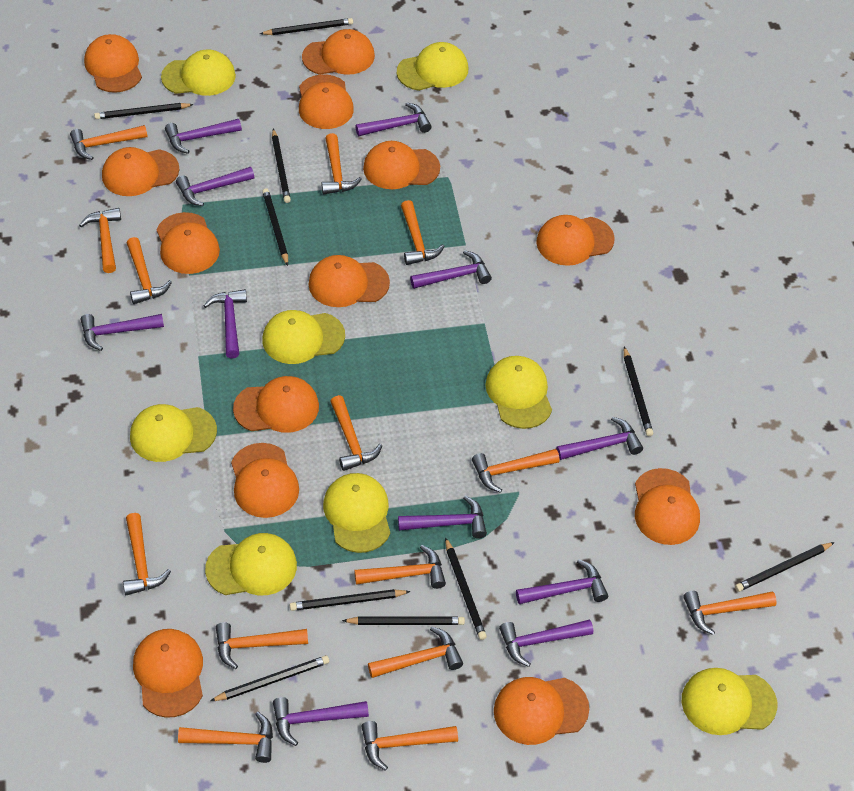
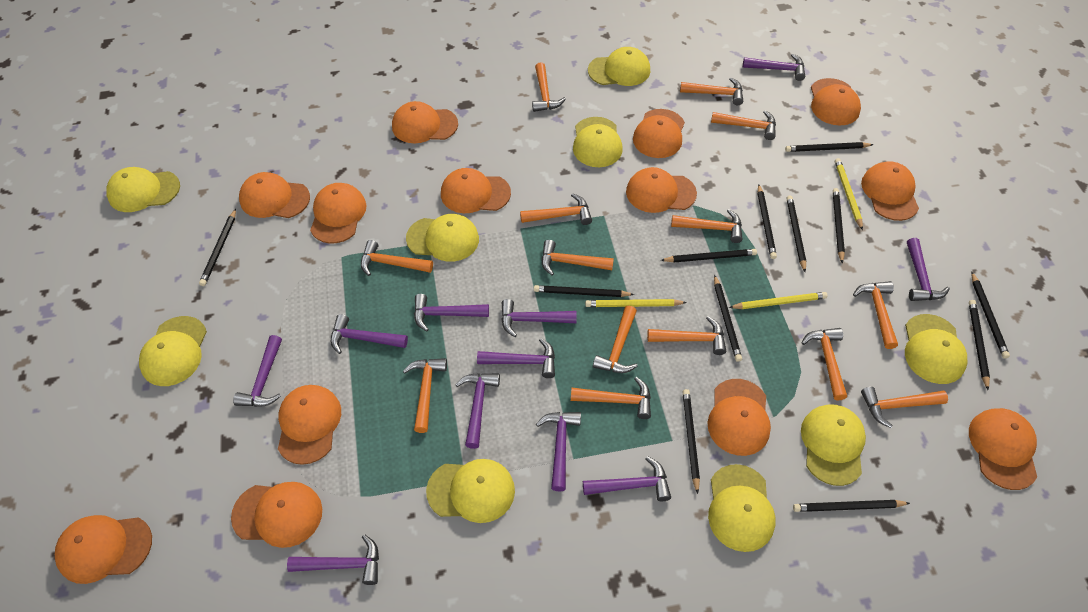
black pencil: 10 -> 12
yellow cap: 8 -> 9
yellow pencil: 0 -> 3

